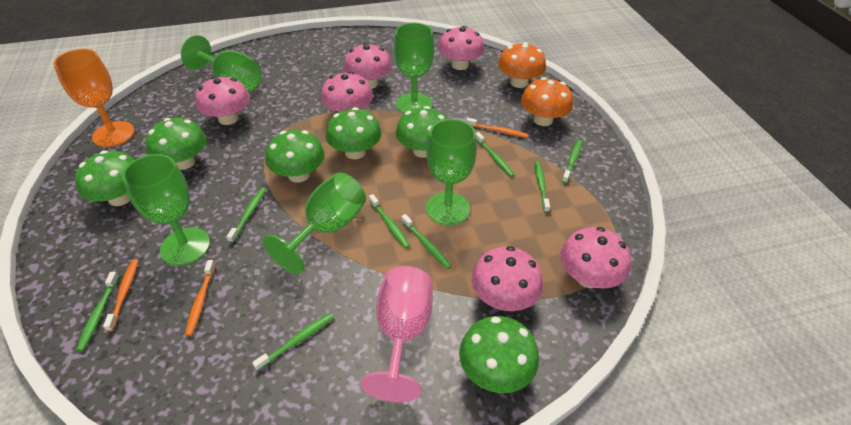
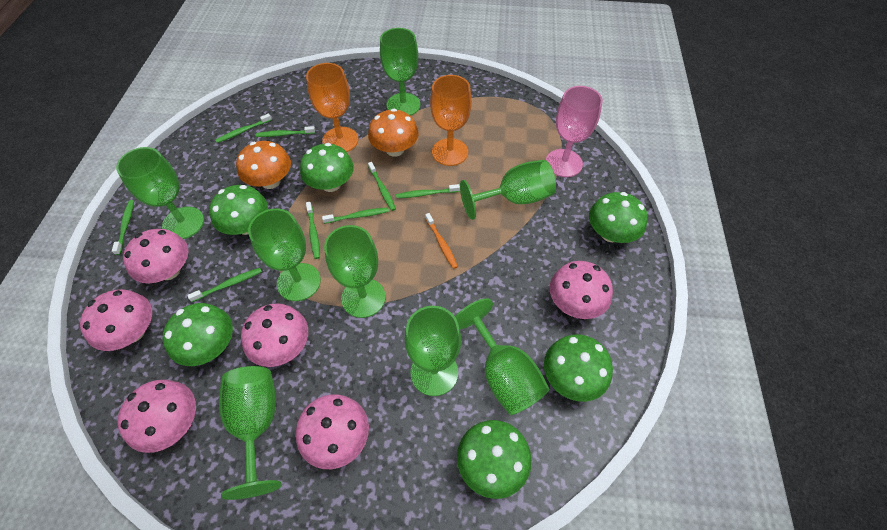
green goblet: 5 -> 8
orange goblet: 1 -> 2
orange toothbrush: 3 -> 1

